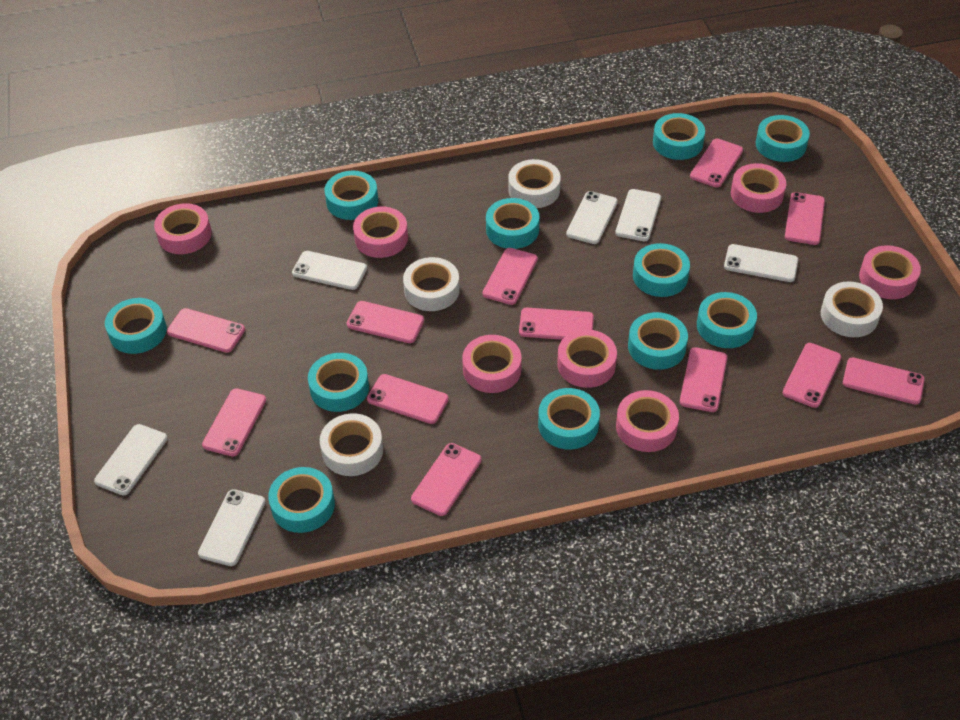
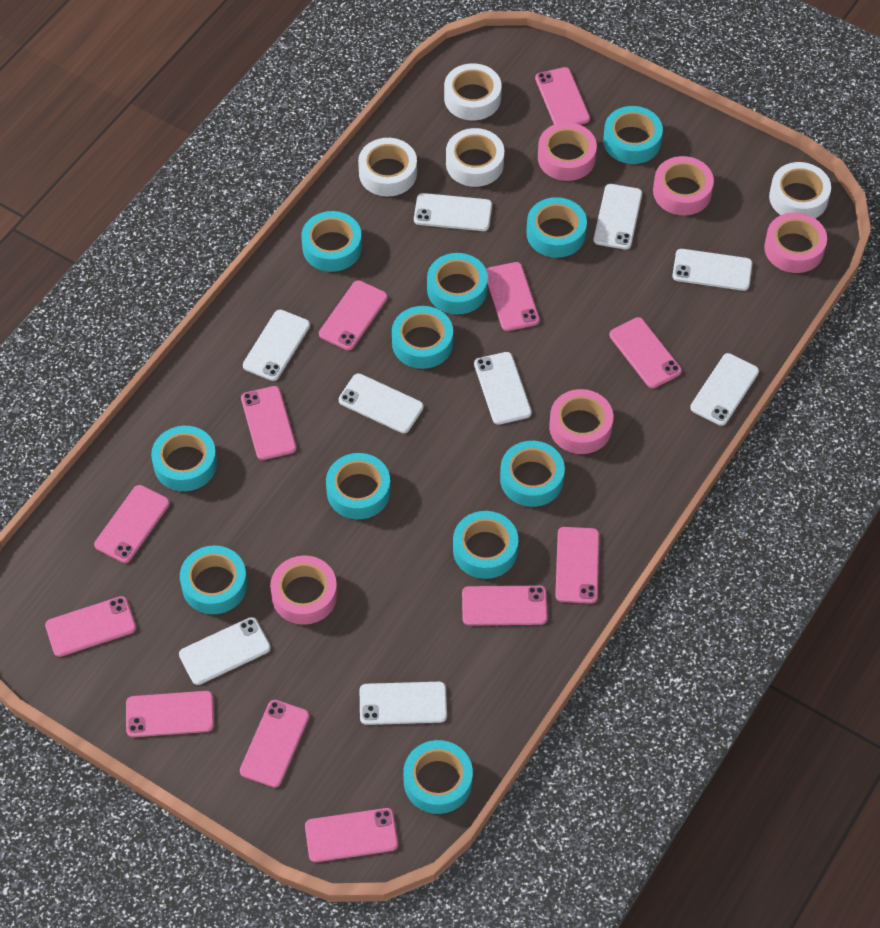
pink tape: 7 -> 5
white phone: 6 -> 9

